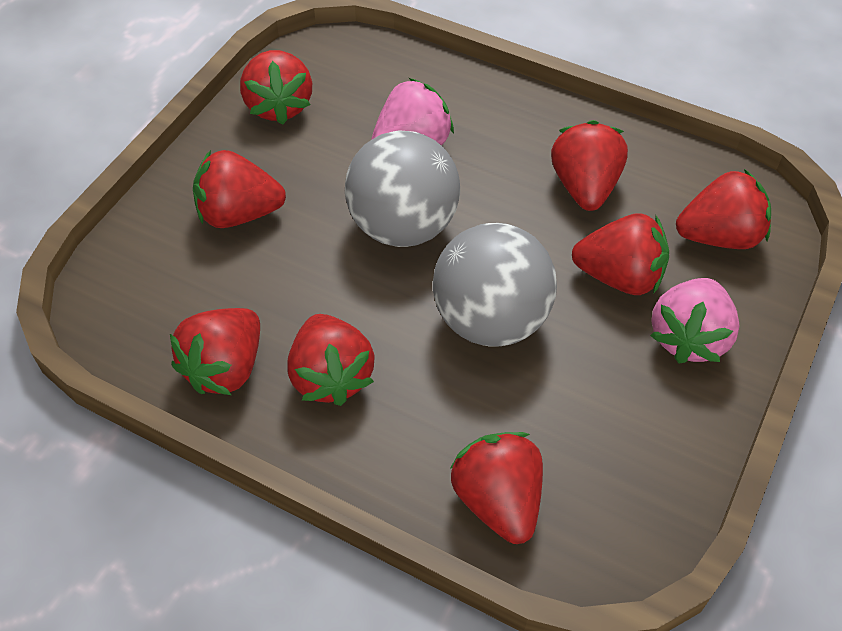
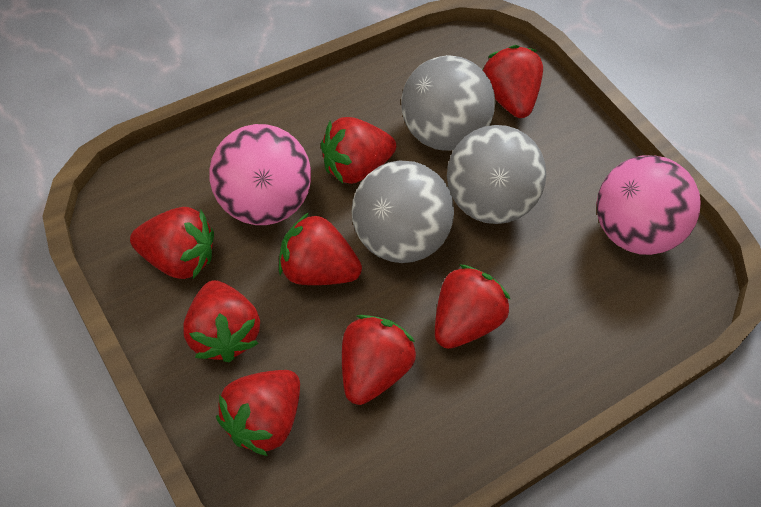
grey ball: 2 -> 3
pink ball: 0 -> 2
pink strawberry: 2 -> 0

